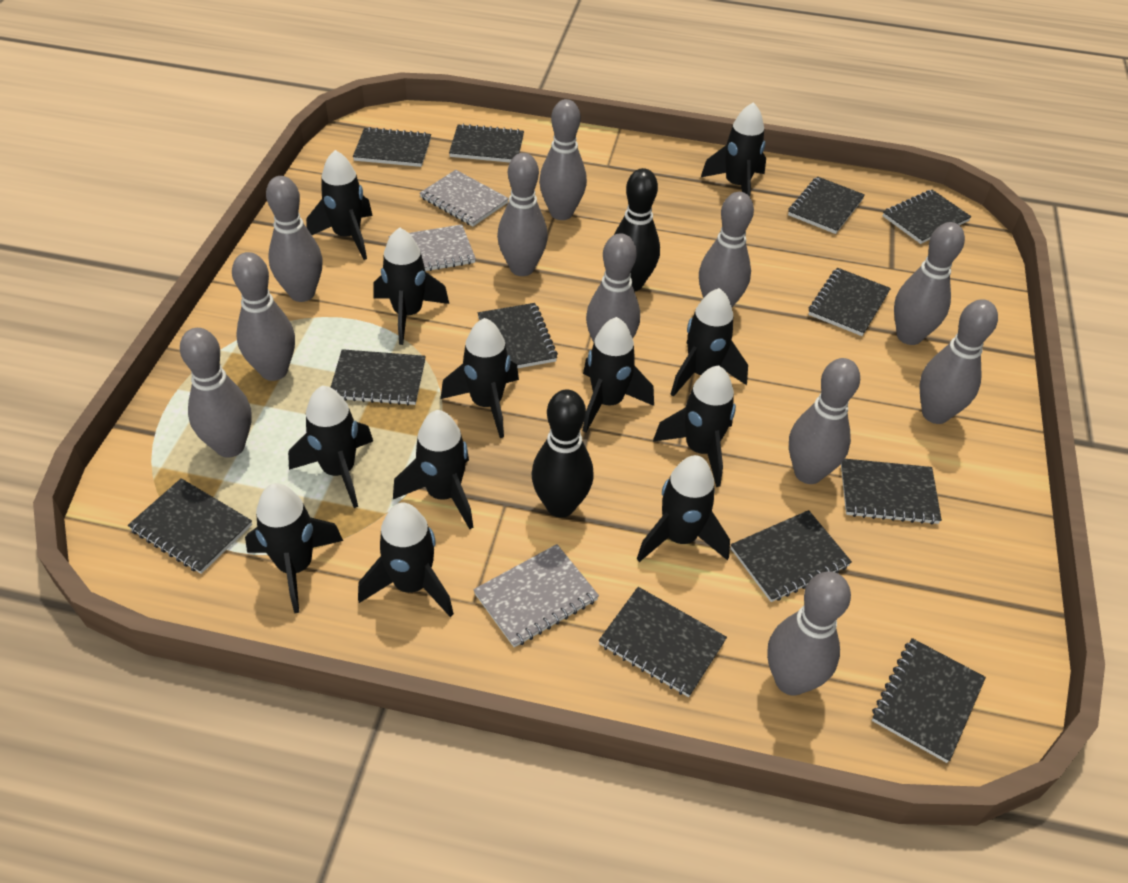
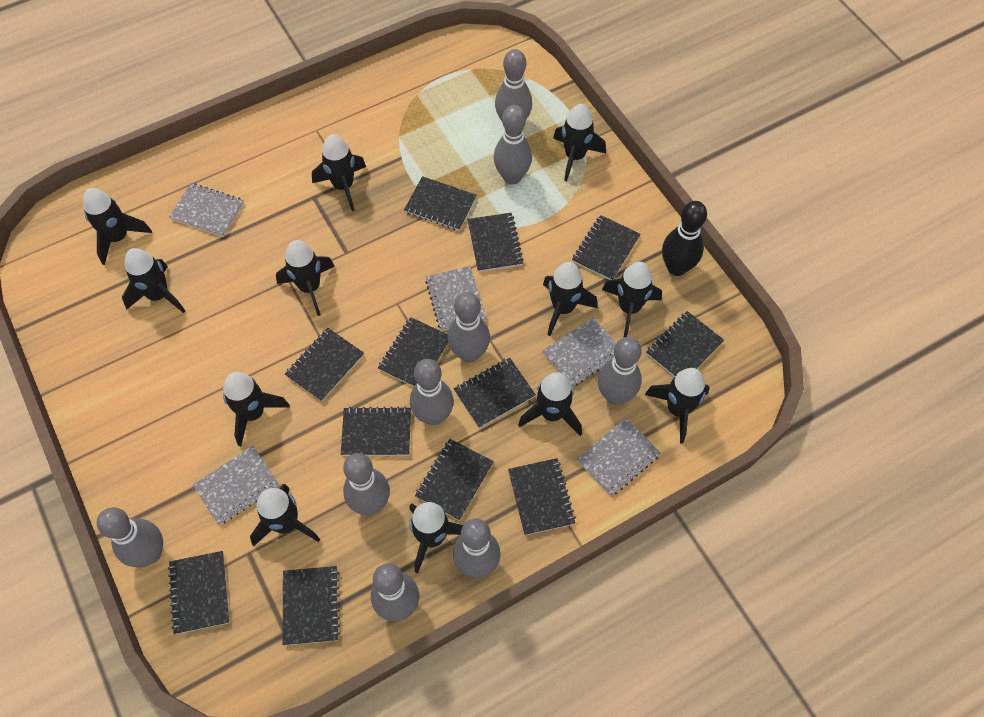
black bowling pin: 2 -> 1
grey bowling pin: 11 -> 9
grey notebook: 3 -> 5

